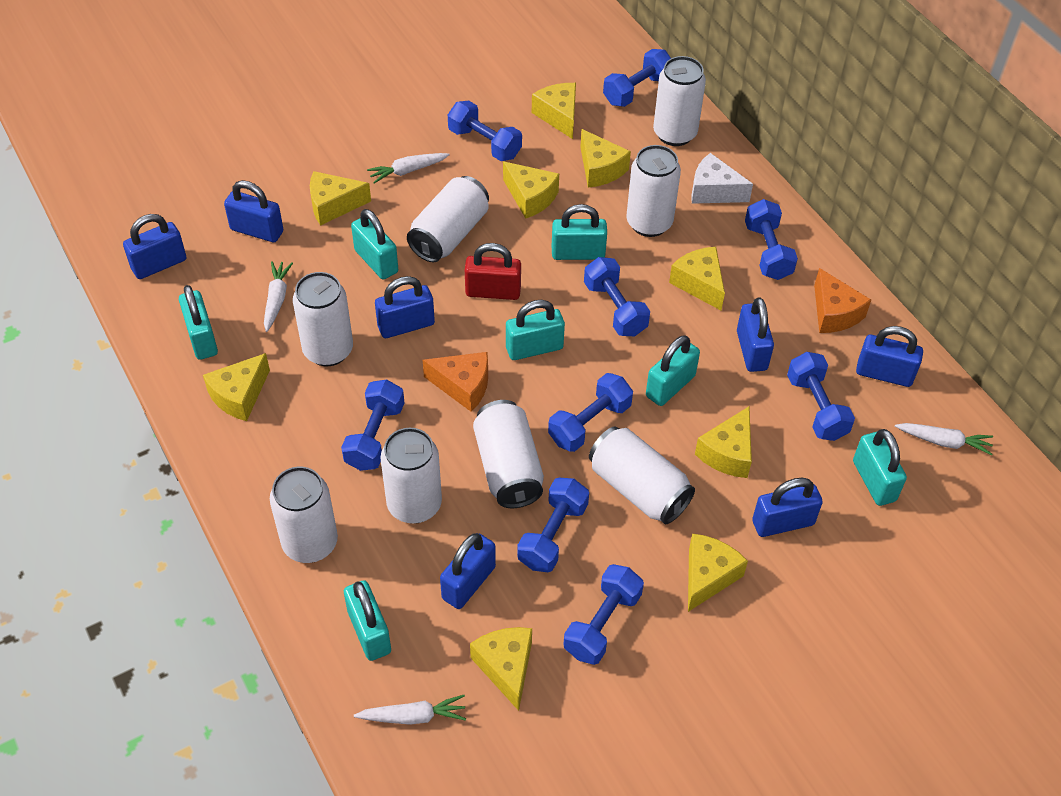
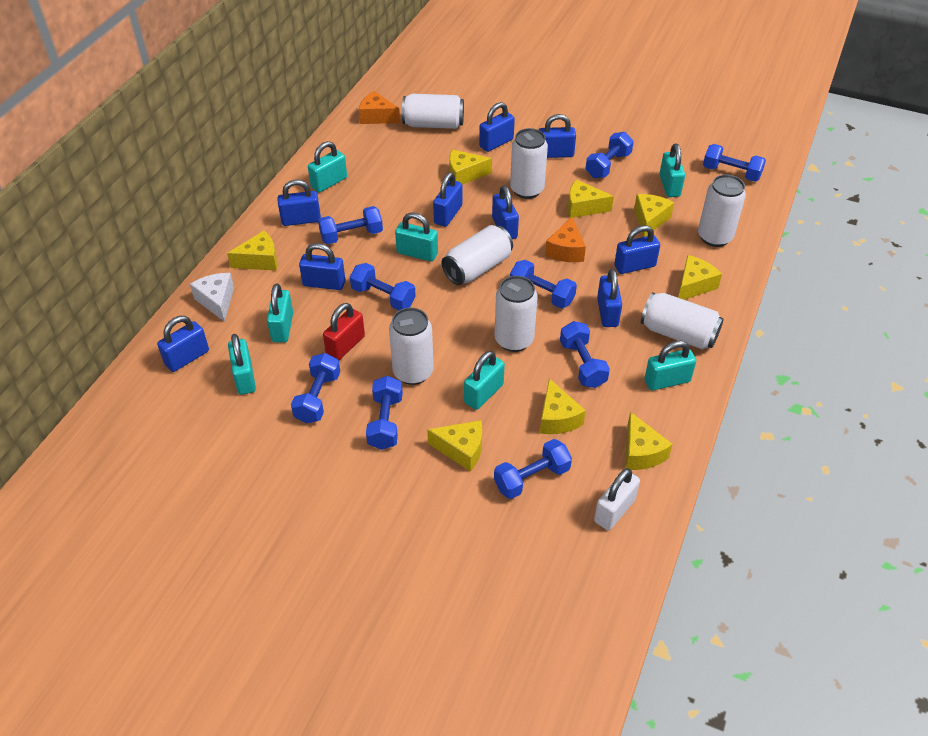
blue padlock: 7 -> 9
white can: 8 -> 7
white carrot: 4 -> 0
white padlock: 0 -> 1
yellow cheese: 9 -> 8

